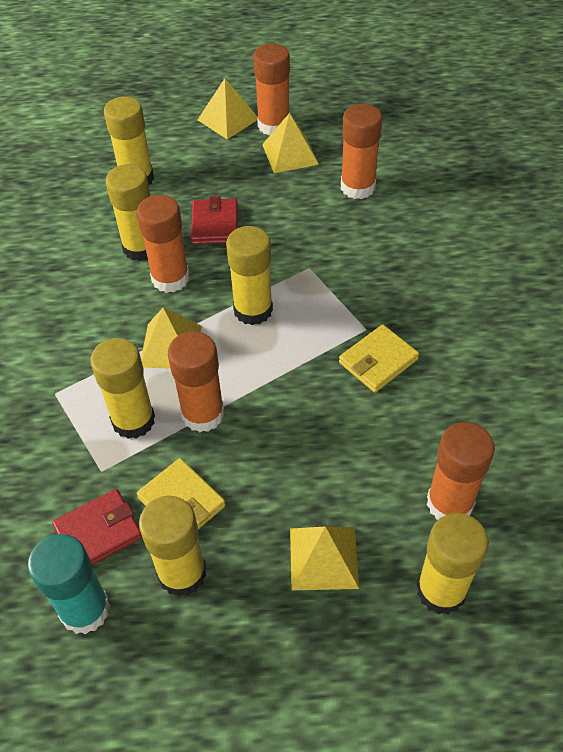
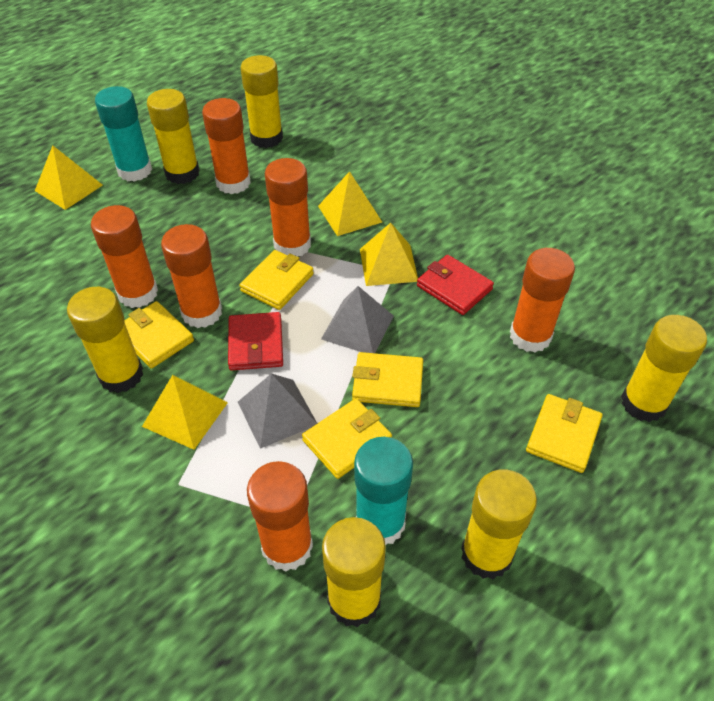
grey pyramid: 0 -> 2
orange glue stick: 5 -> 6
turquoise glue stick: 1 -> 2
yellow wallet: 2 -> 5

